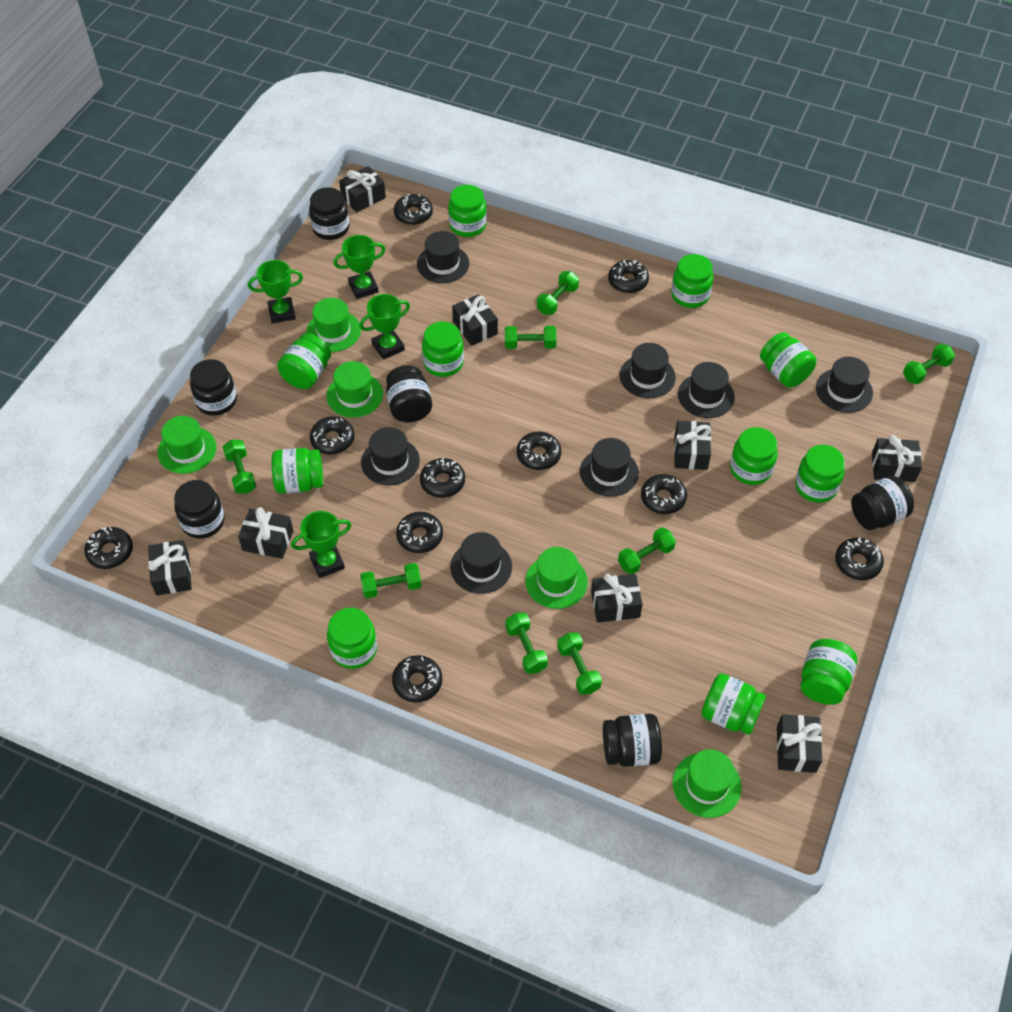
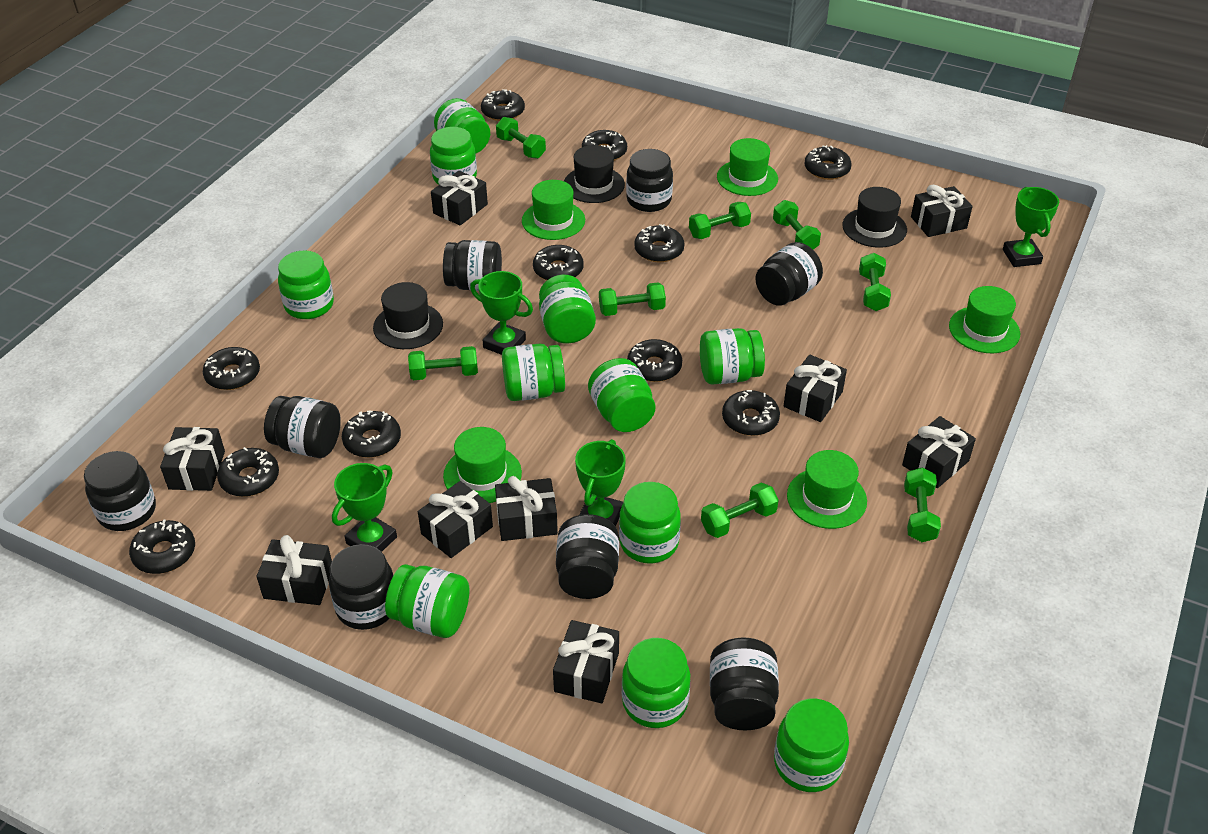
black donut: 10 -> 11
black gift: 8 -> 9
black hat: 7 -> 3
black jar: 6 -> 8

